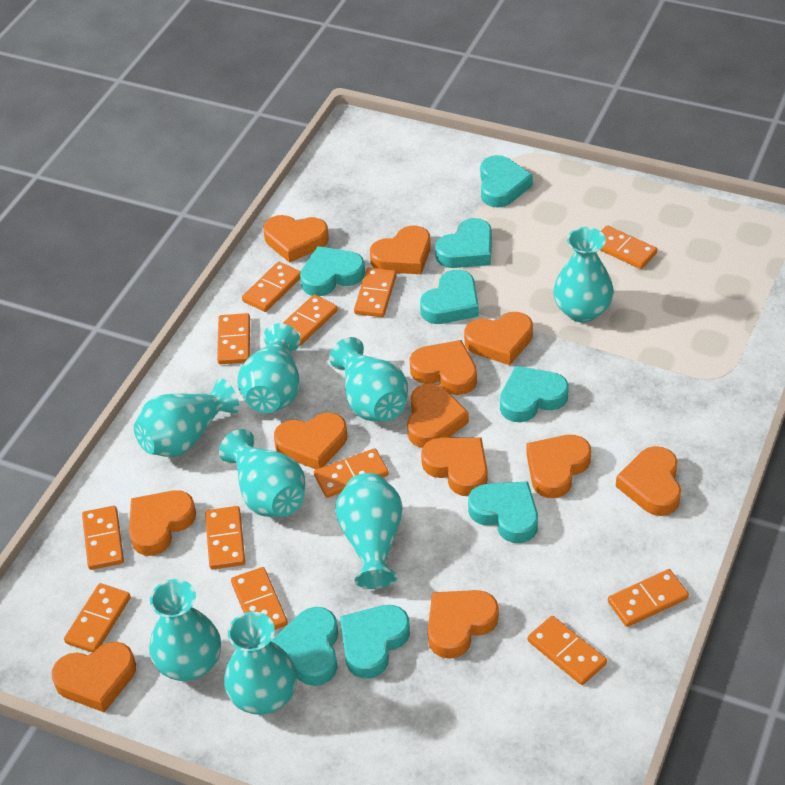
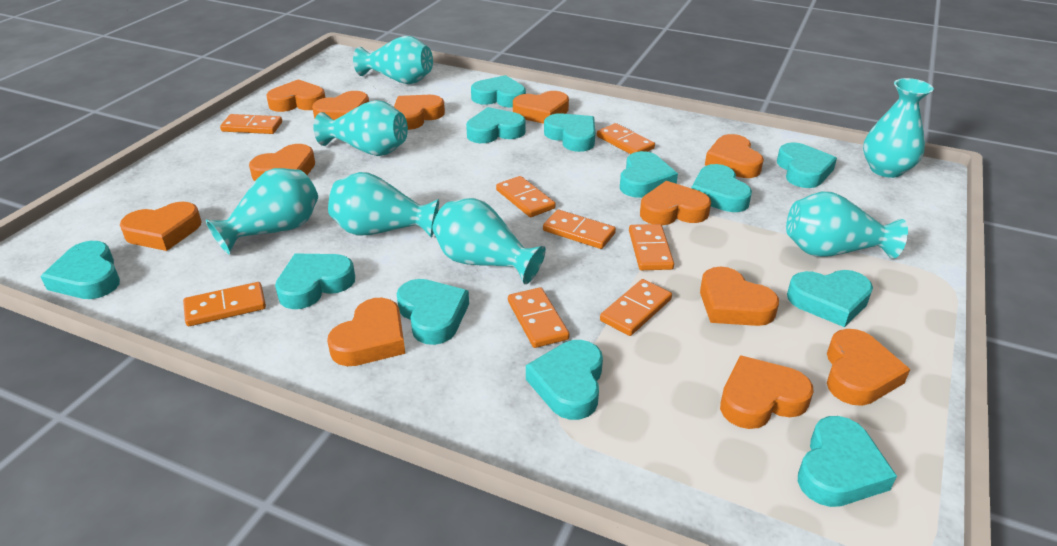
orange domino: 12 -> 8
turquoise heart: 8 -> 12
turquoise vase: 8 -> 7

